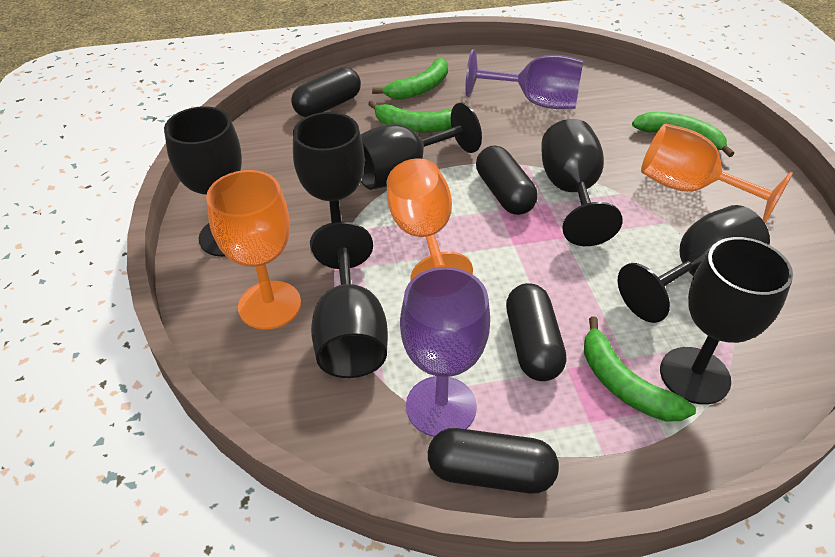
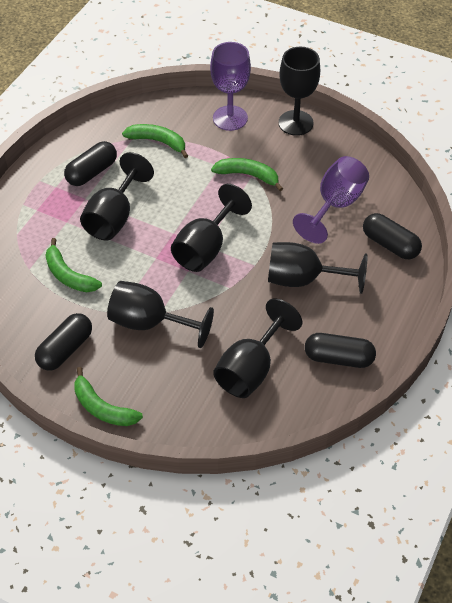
black goblet: 7 -> 6
orange goblet: 3 -> 0

